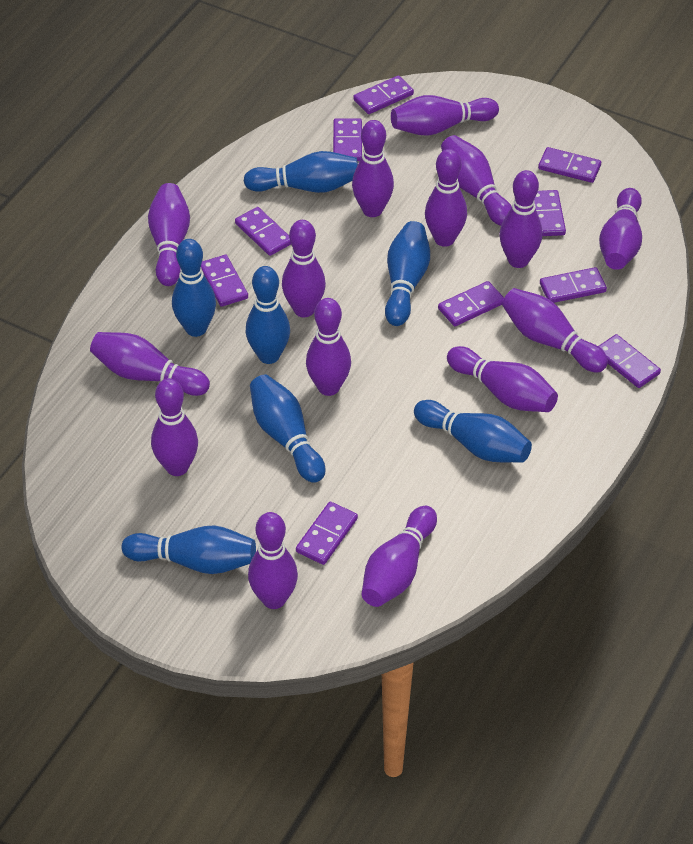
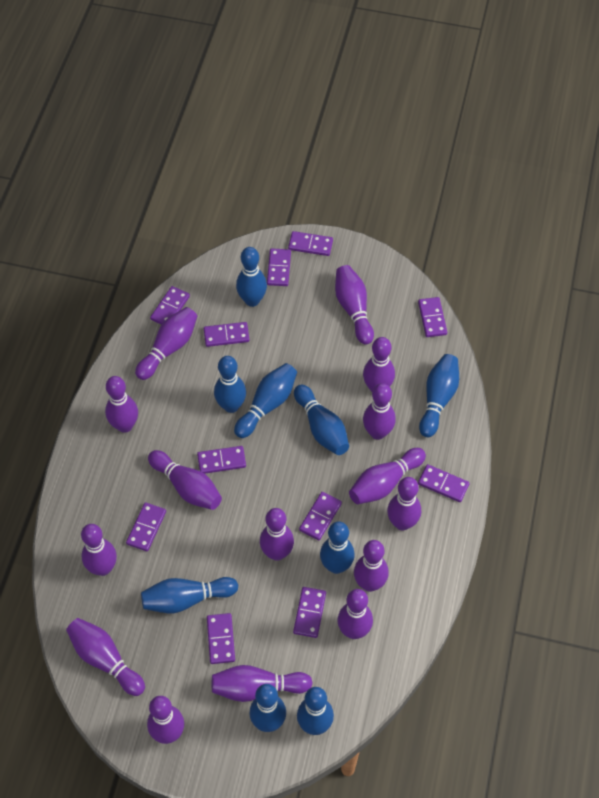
blue bowling pin: 7 -> 9
purple domino: 10 -> 11

